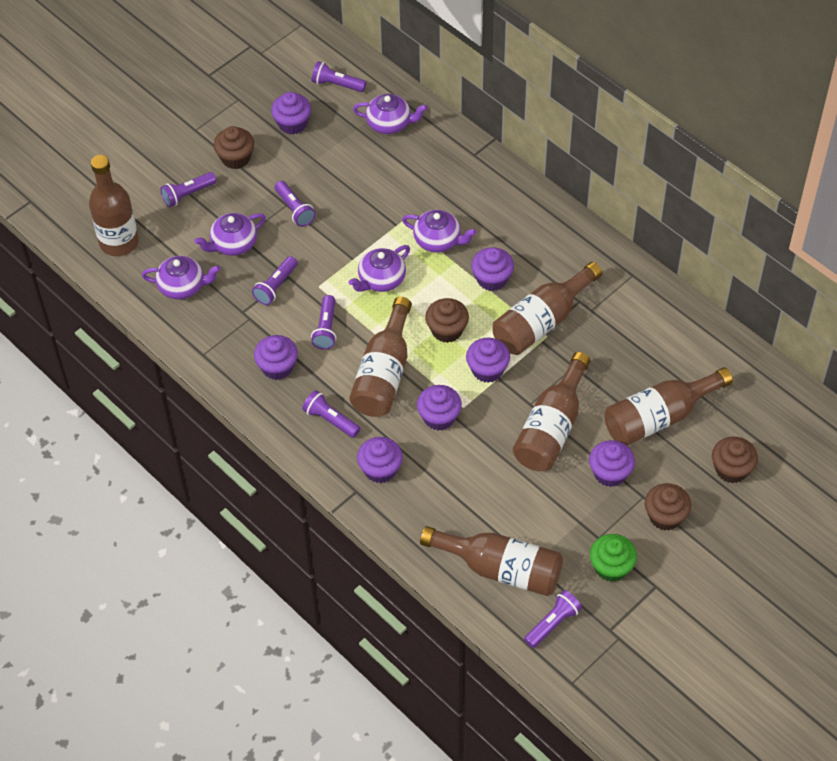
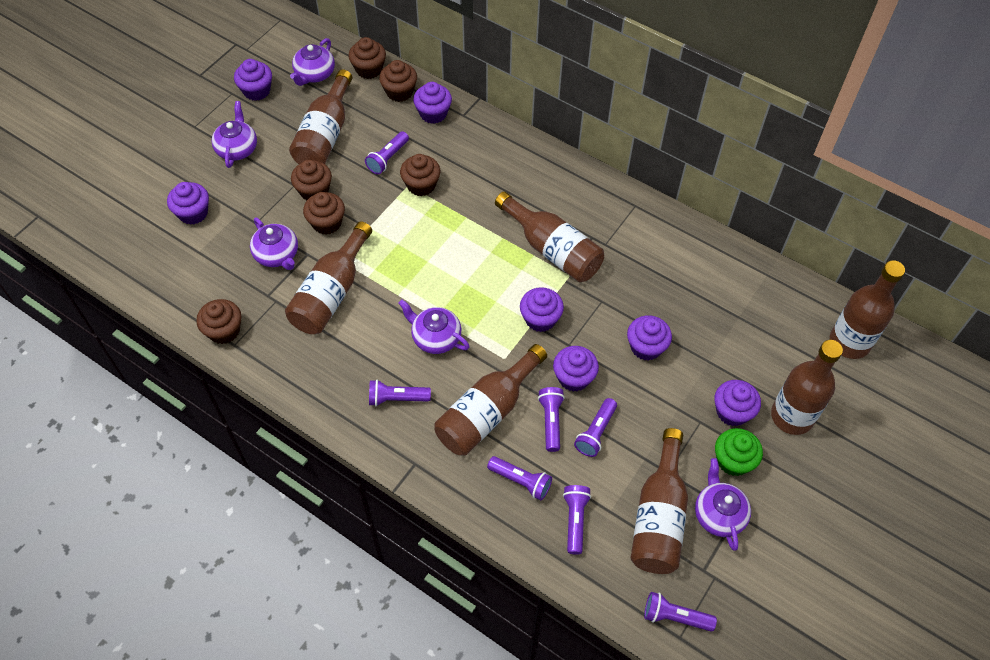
brown bottle: 6 -> 7
brown cupcake: 4 -> 6

